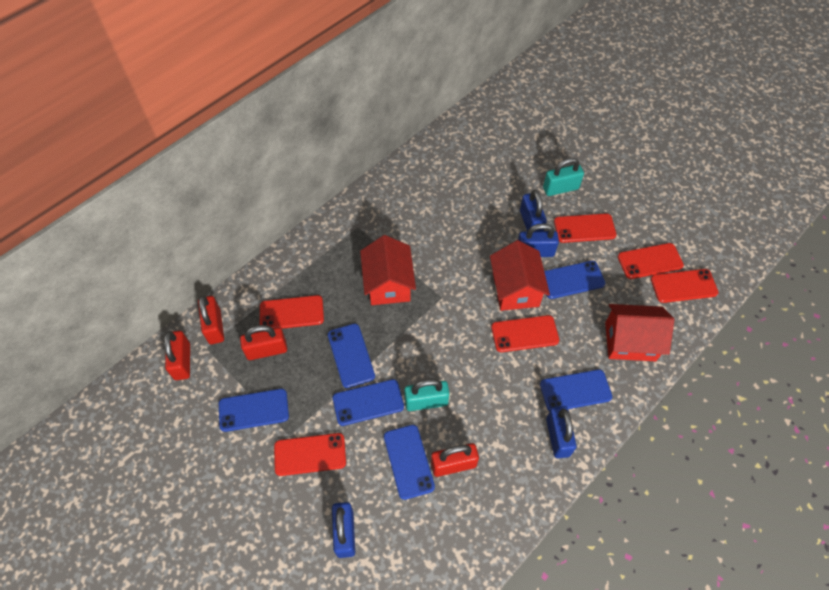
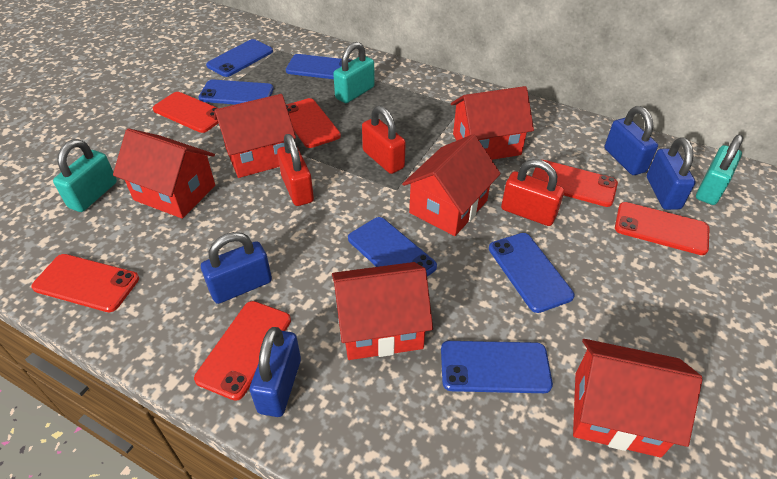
red house: 3 -> 6
red padlock: 4 -> 3
turquoise padlock: 2 -> 3

